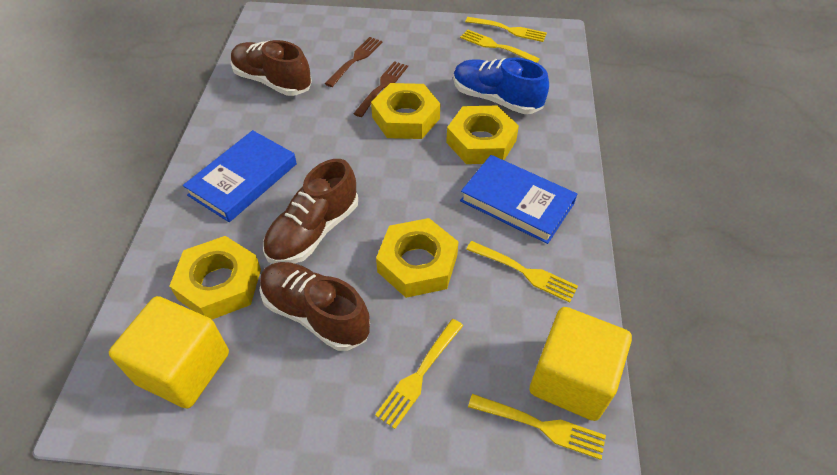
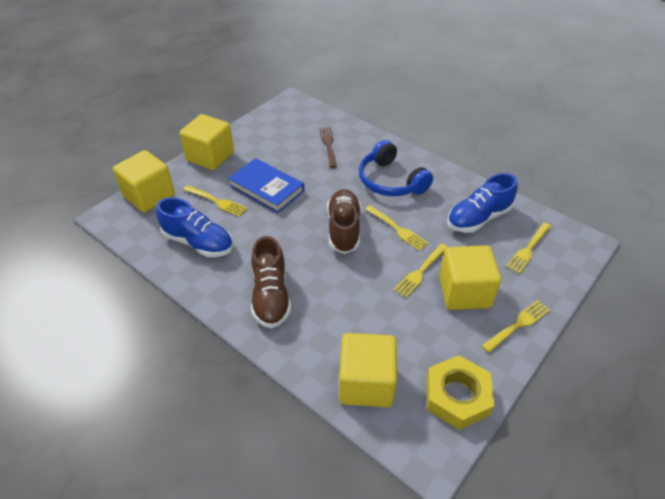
blue book: 2 -> 1
blue headphones: 0 -> 1
blue shoe: 1 -> 2
brown fork: 2 -> 1
brown shoe: 3 -> 2
yellow cube: 2 -> 4
yellow nut: 4 -> 1

